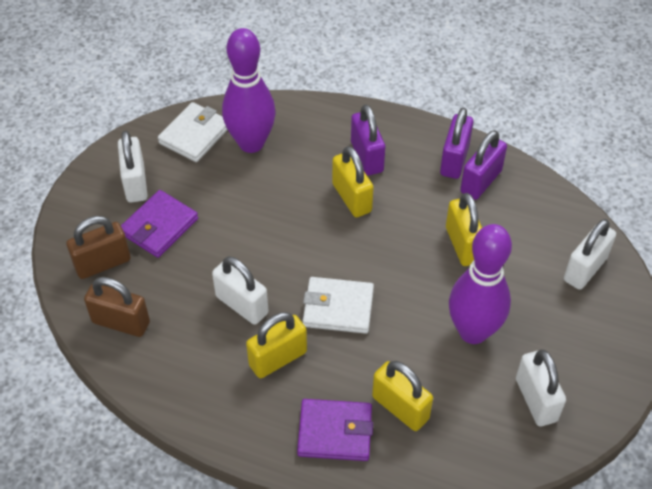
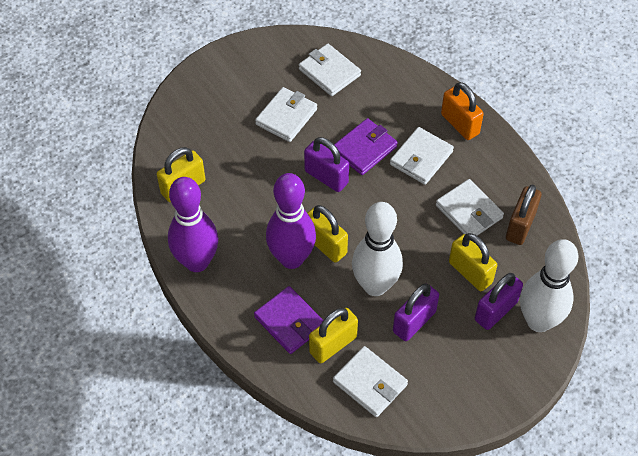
brown padlock: 2 -> 1
orange padlock: 0 -> 1
white bowling pin: 0 -> 2
white padlock: 4 -> 0
white wallet: 2 -> 5

